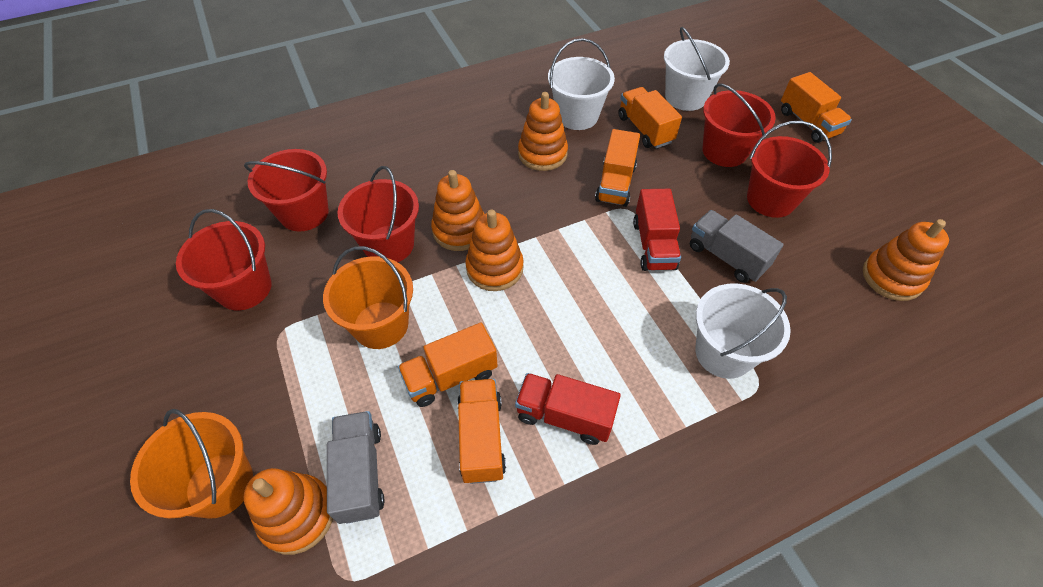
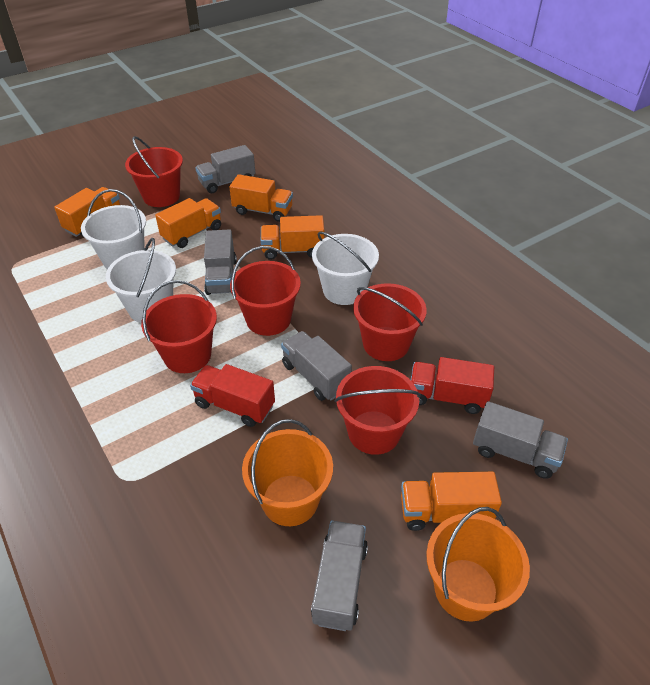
grey truck: 2 -> 5
orange stacking toy: 5 -> 0

